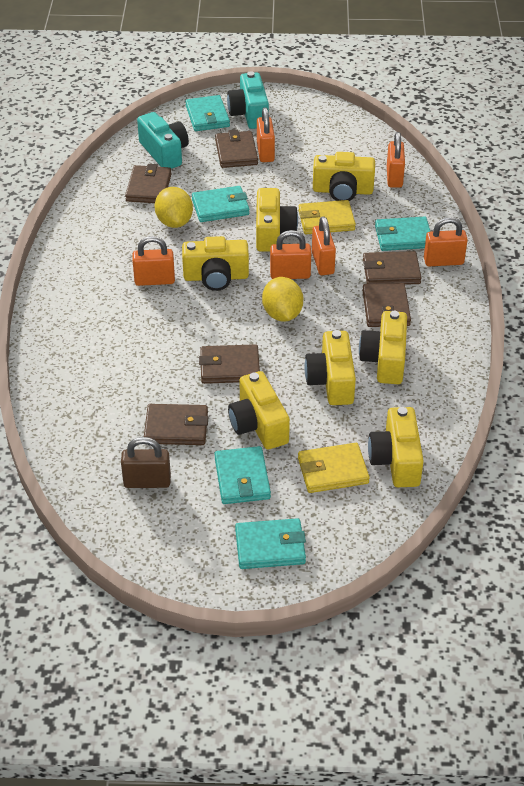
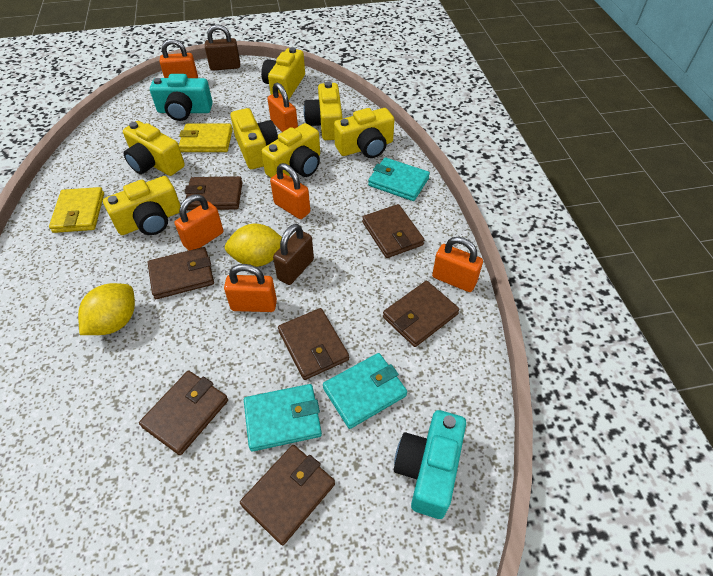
brown padlock: 1 -> 2
brown wallet: 6 -> 7
turquoise wallet: 5 -> 3

